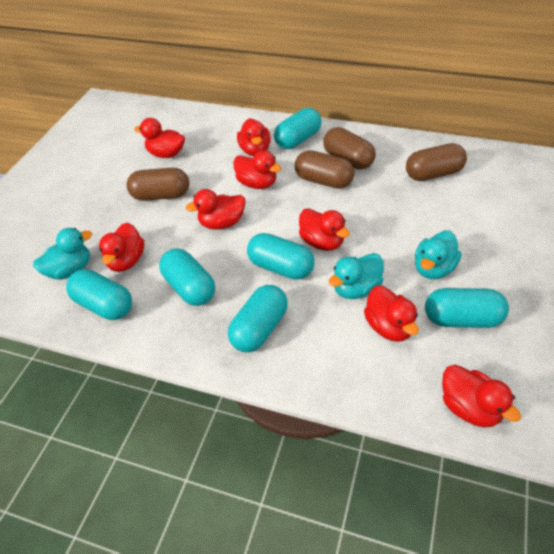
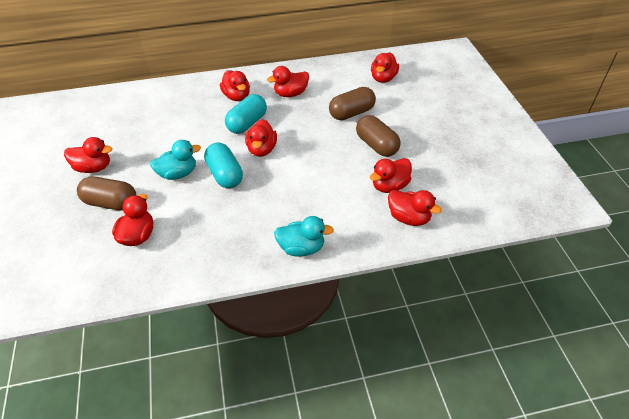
brown capsule: 4 -> 3
turquoise capsule: 6 -> 2
turquoise duck: 3 -> 2

